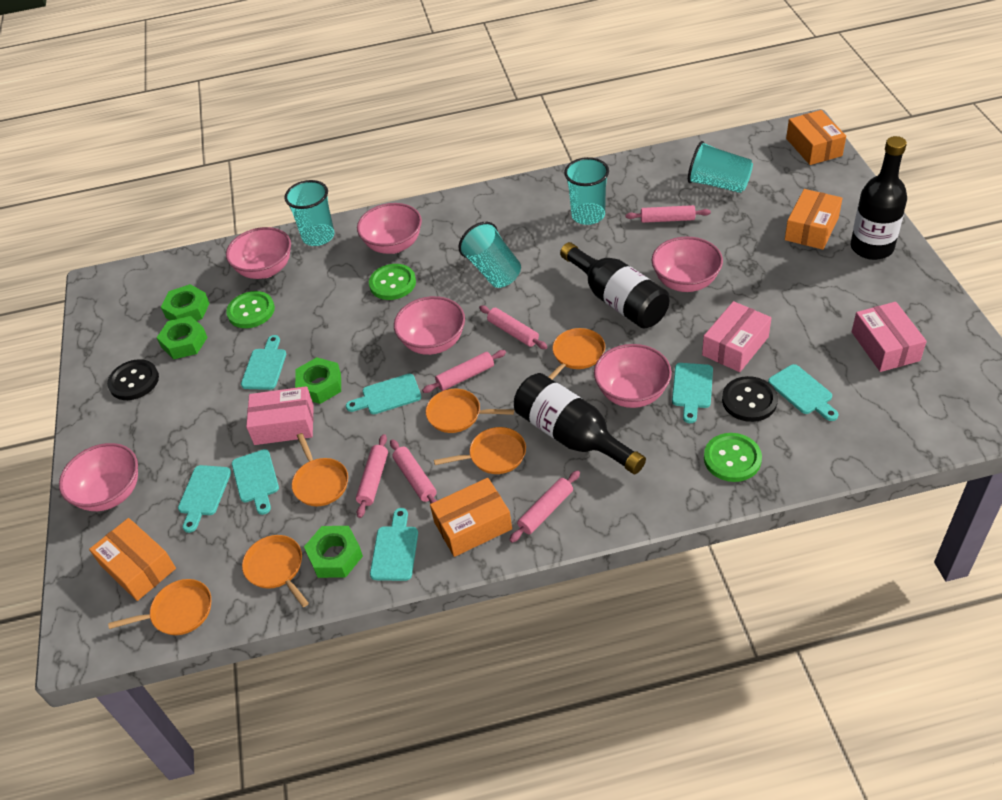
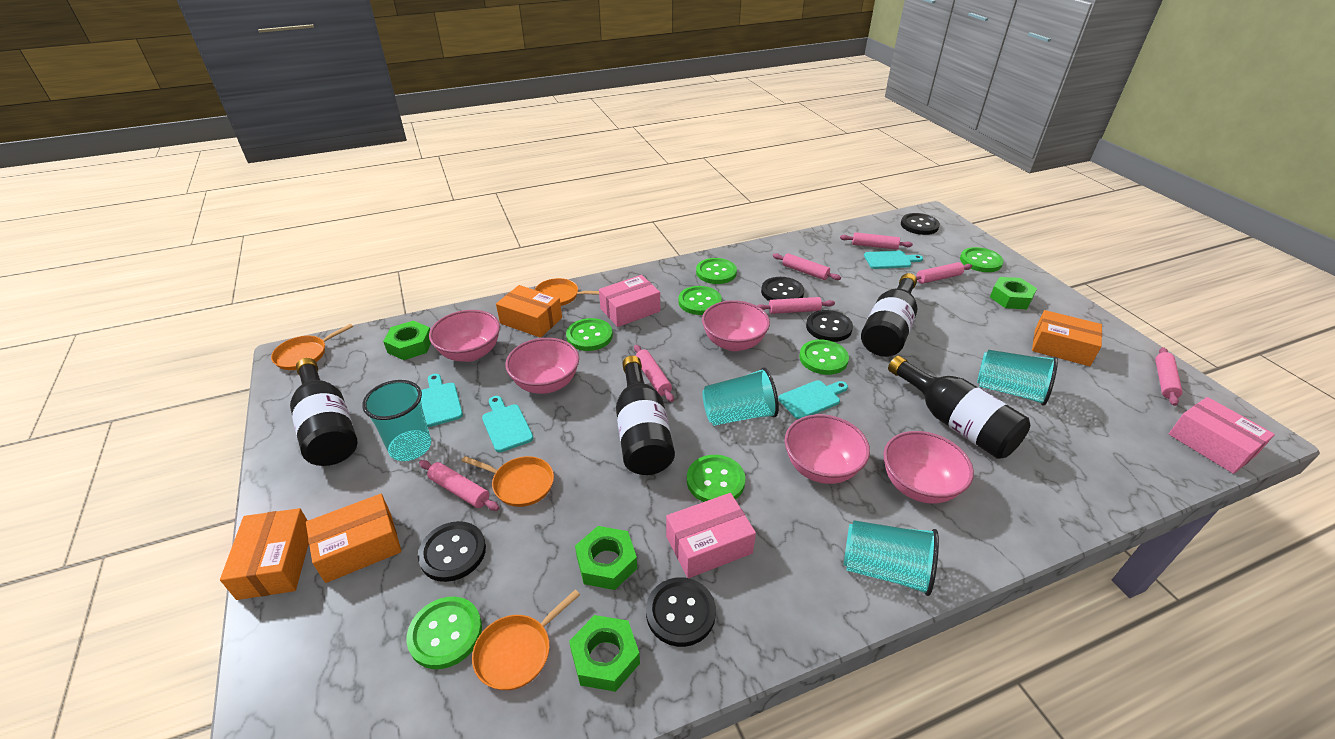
black bottle: 3 -> 4
black button: 2 -> 5
green button: 3 -> 7
orange pan: 6 -> 4
pink bowl: 6 -> 5
pink rolling pin: 6 -> 7
turquoise cutting board: 7 -> 4

